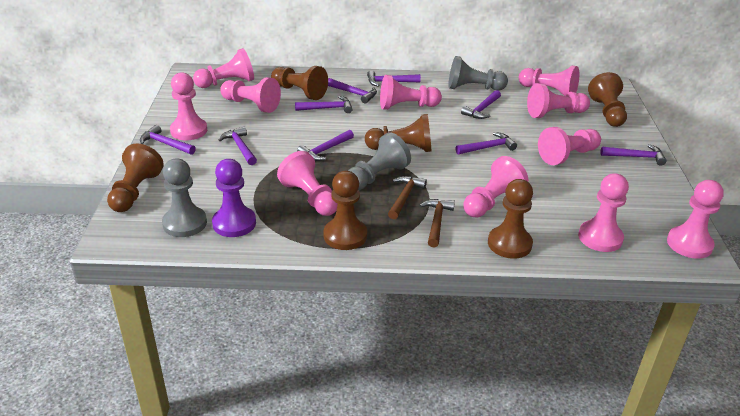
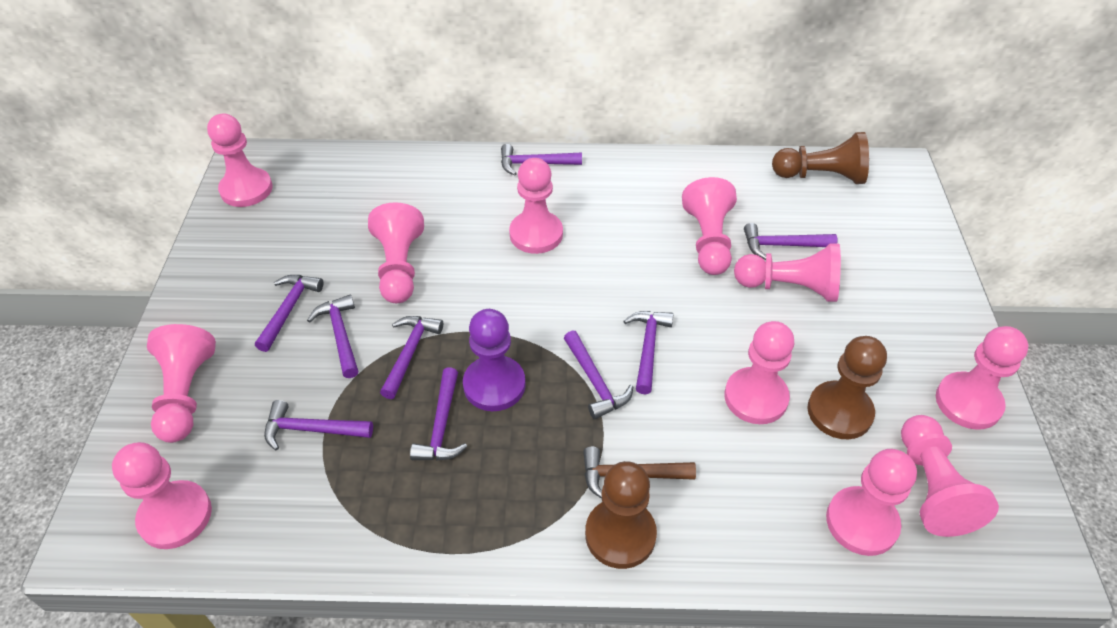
brown hammer: 2 -> 1
brown pawn: 6 -> 3
grey pawn: 3 -> 0

